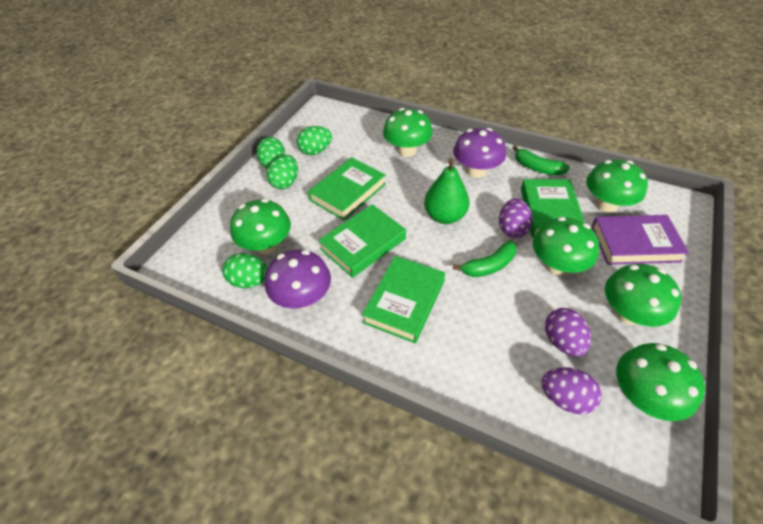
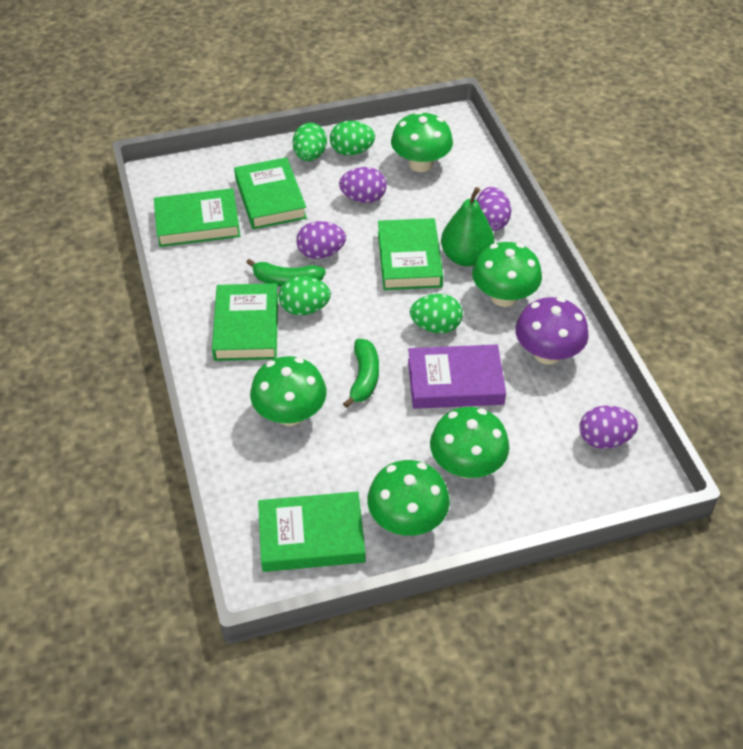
green book: 4 -> 5
green mushroom: 6 -> 5
purple egg: 3 -> 4
purple mushroom: 2 -> 1

